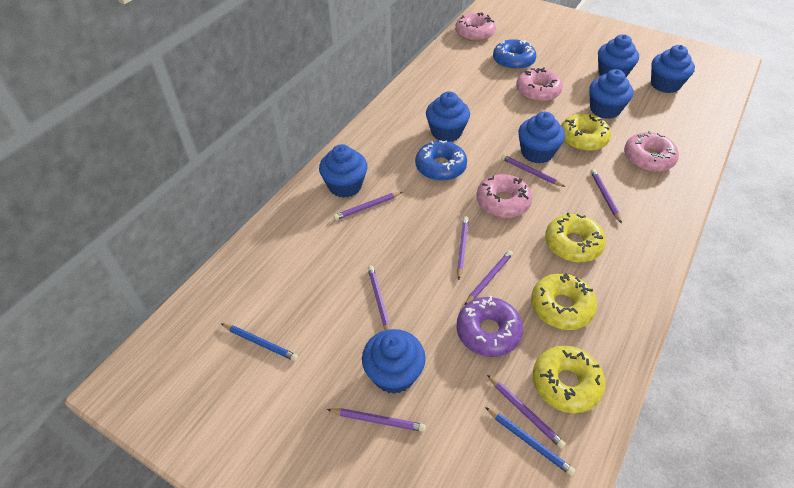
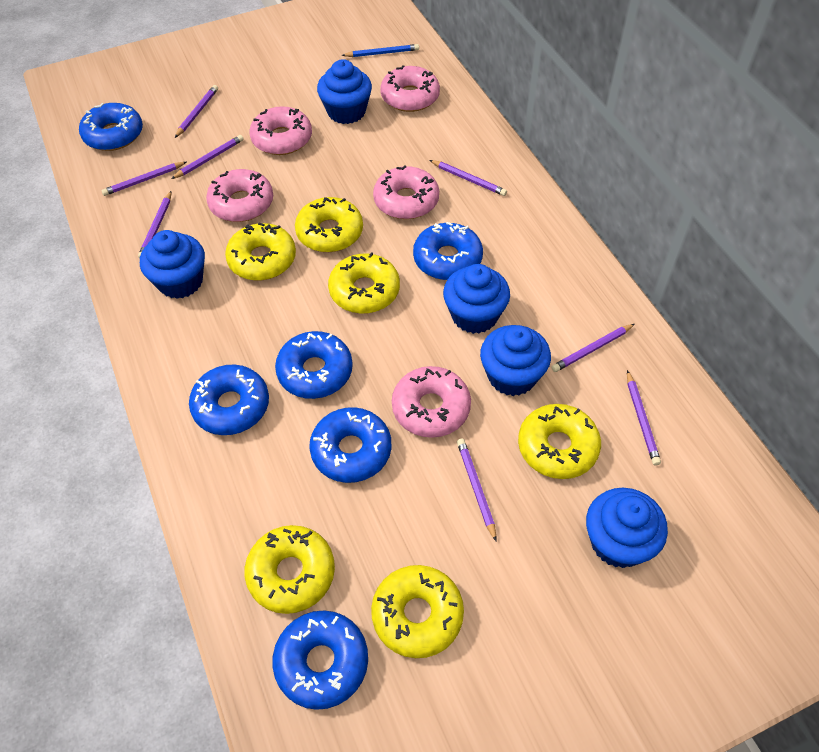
blue cupcake: 7 -> 5
blue donut: 2 -> 6
blue pencil: 2 -> 1
pink donut: 4 -> 5
purple donut: 1 -> 0
yellow donut: 4 -> 6

